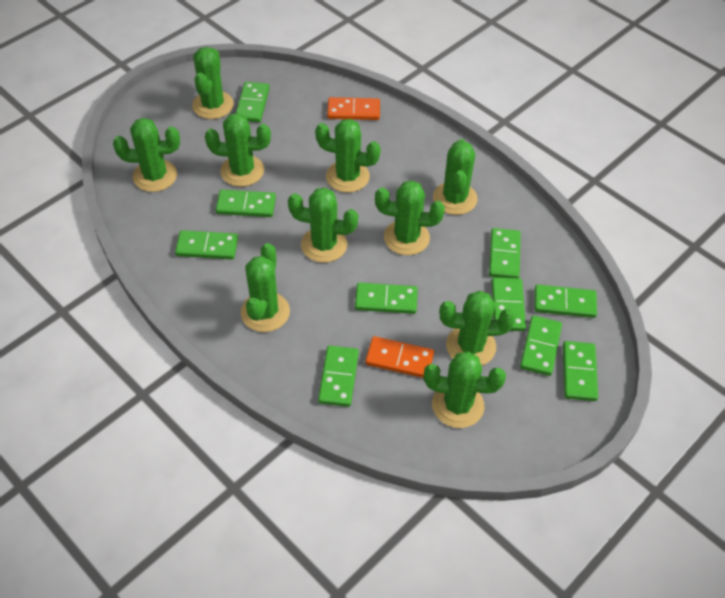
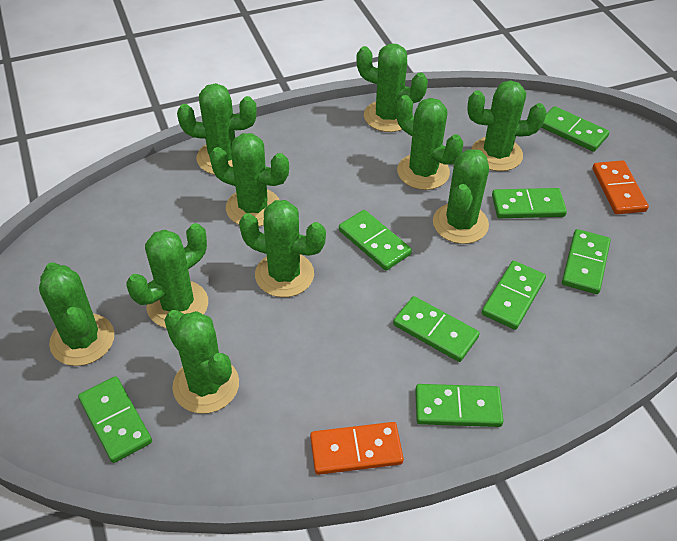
green domino: 10 -> 8

